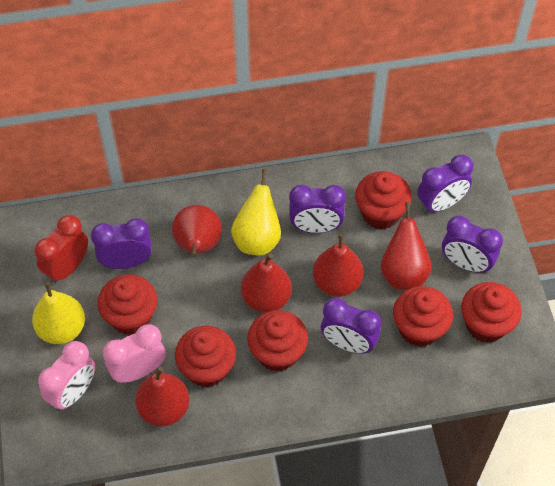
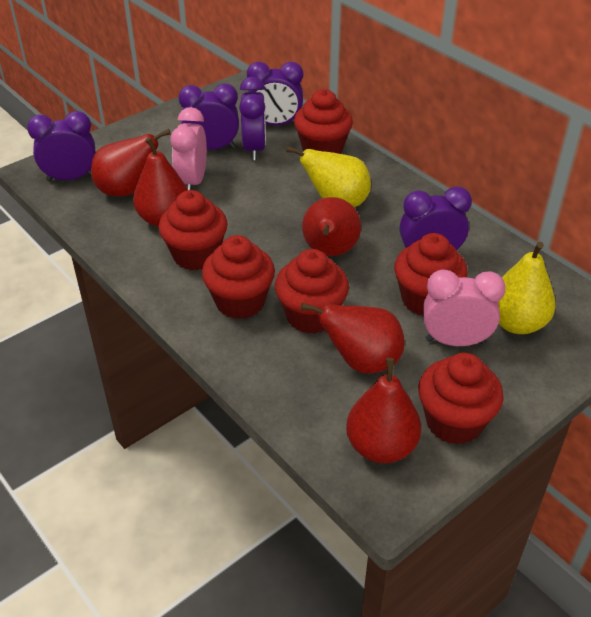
red clock: 1 -> 0

